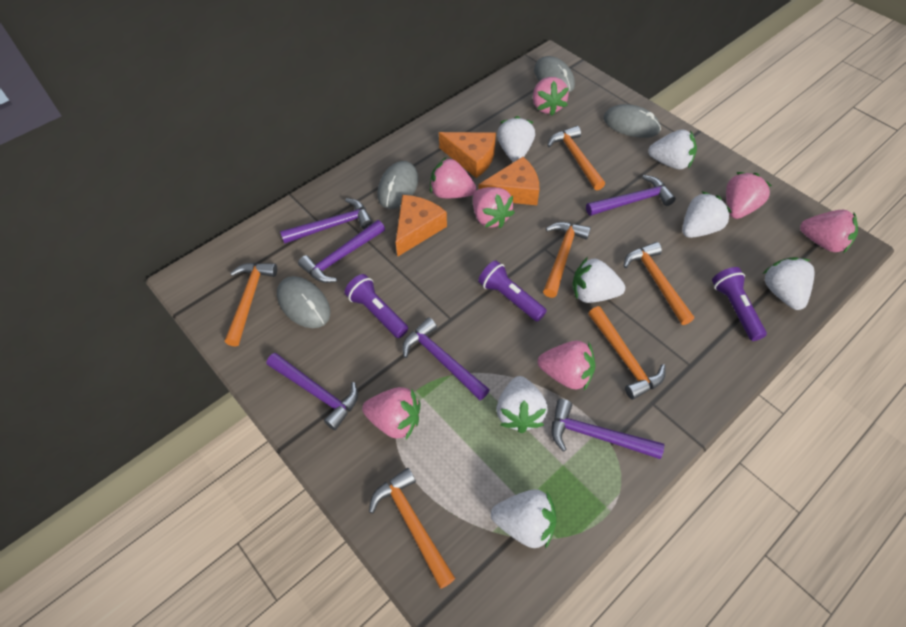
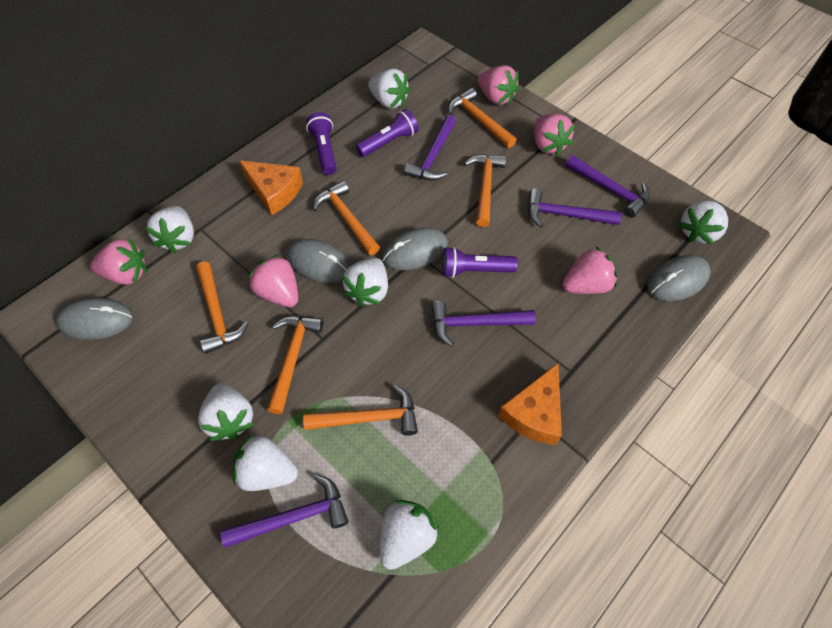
orange cheese: 3 -> 2
pink strawberry: 7 -> 5
purple hammer: 6 -> 5

